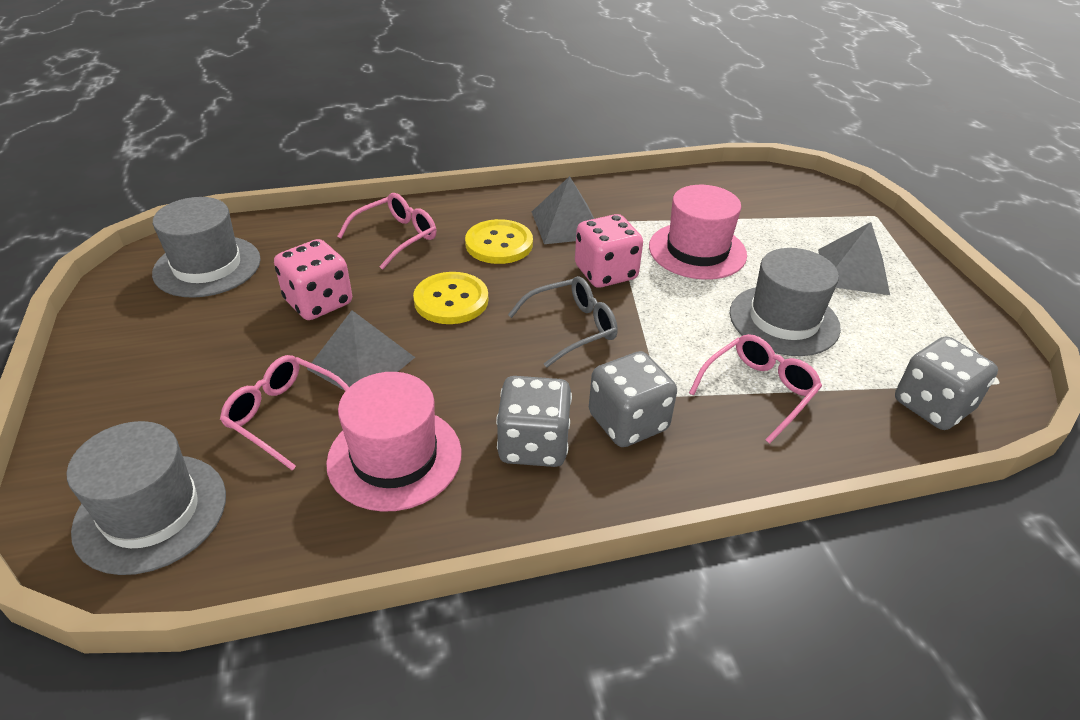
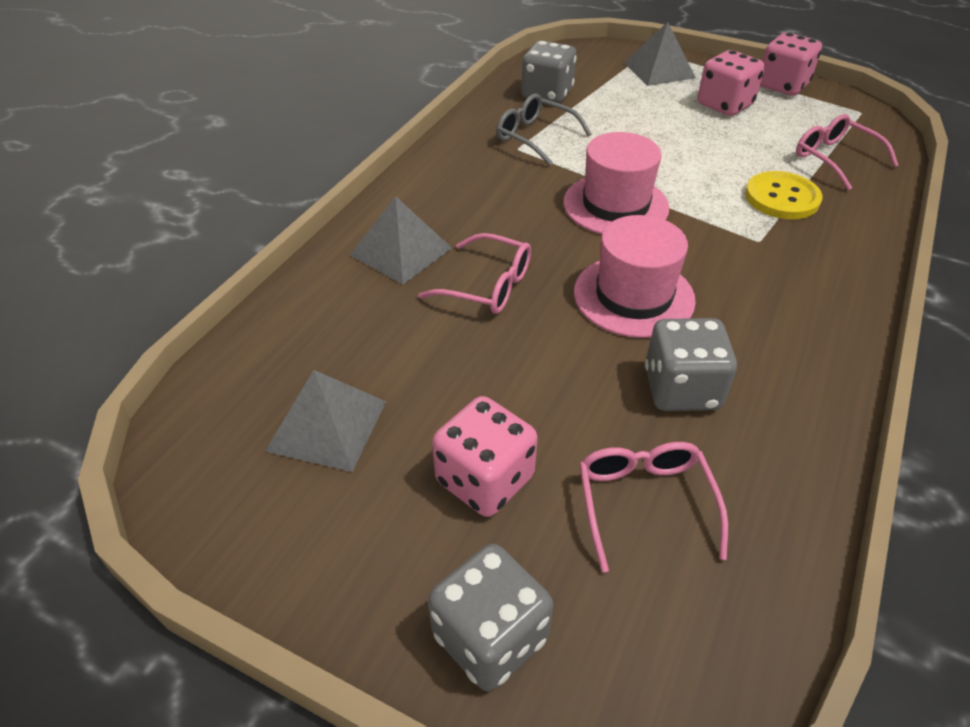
grey hat: 3 -> 0
pink dice: 2 -> 3
yellow button: 2 -> 1

